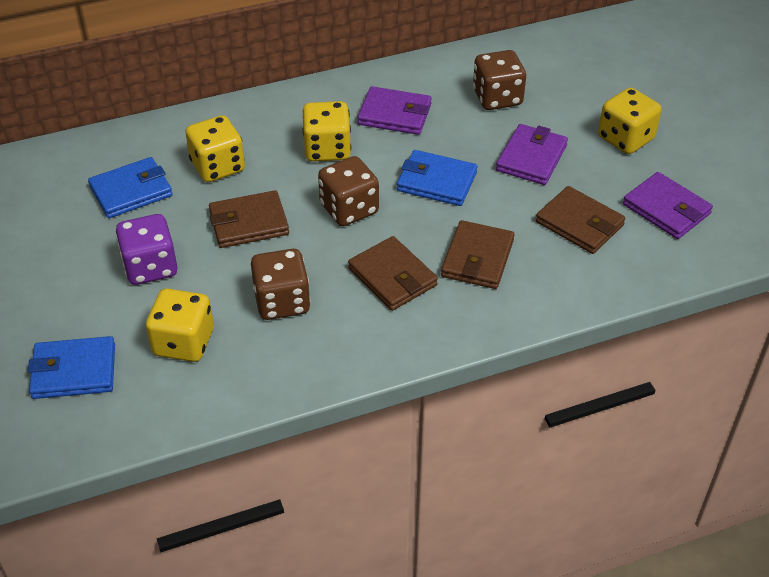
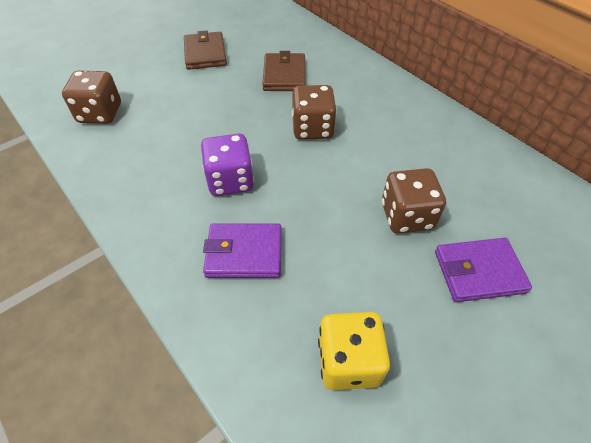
blue wallet: 3 -> 0
brown wallet: 4 -> 2
purple wallet: 3 -> 2
yellow dice: 4 -> 1

